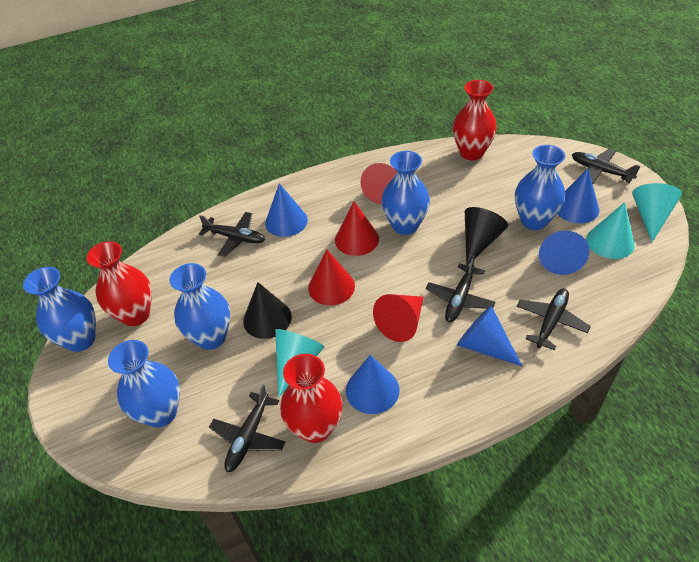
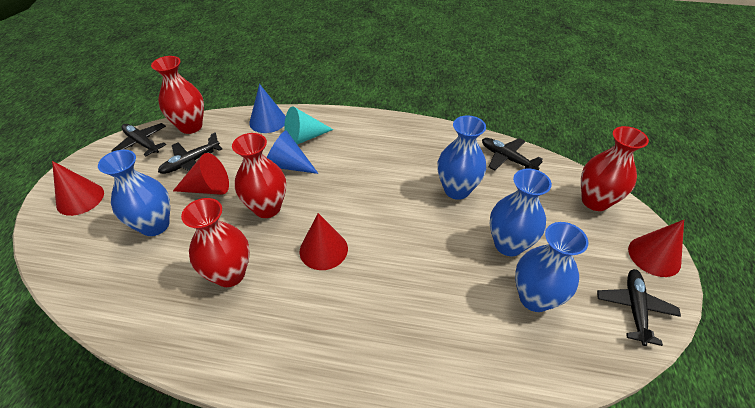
black cone: 2 -> 0
black plane: 5 -> 4
blue cone: 5 -> 2
blue vase: 5 -> 4
red vase: 3 -> 4
turquoise cone: 3 -> 1

